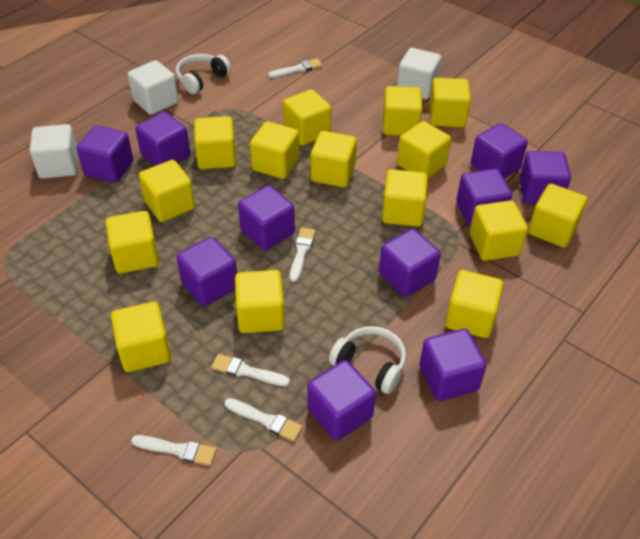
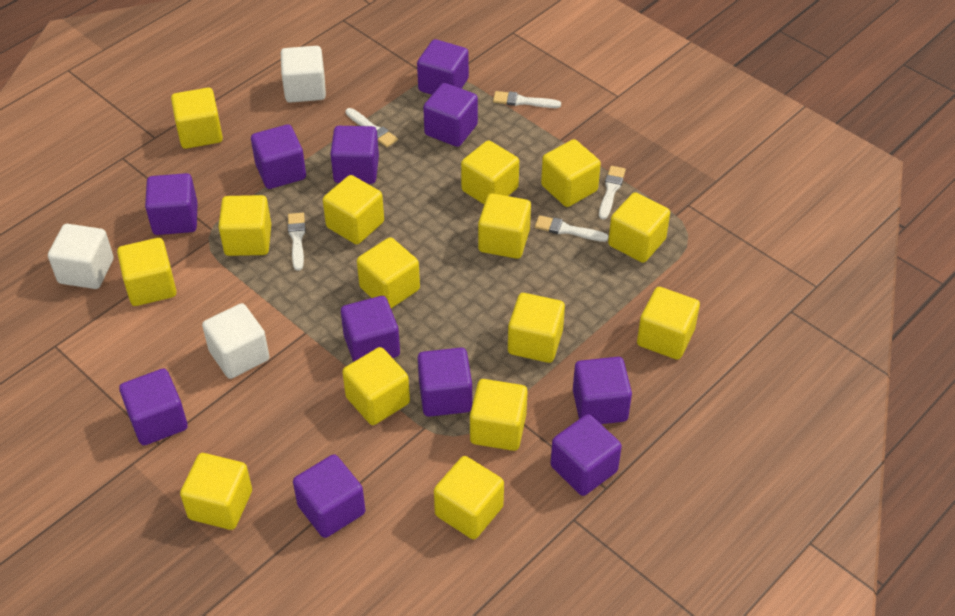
purple cube: 10 -> 11
white headphones: 2 -> 0

